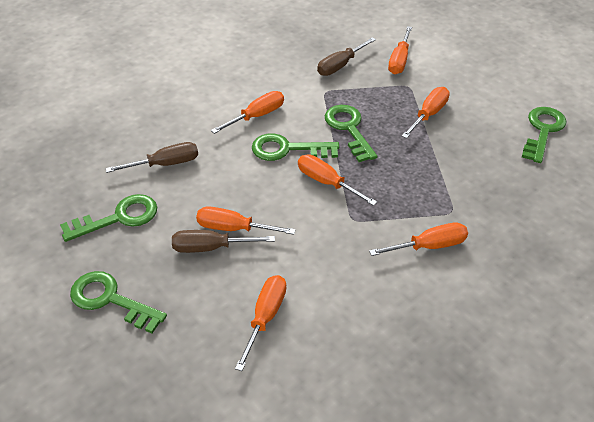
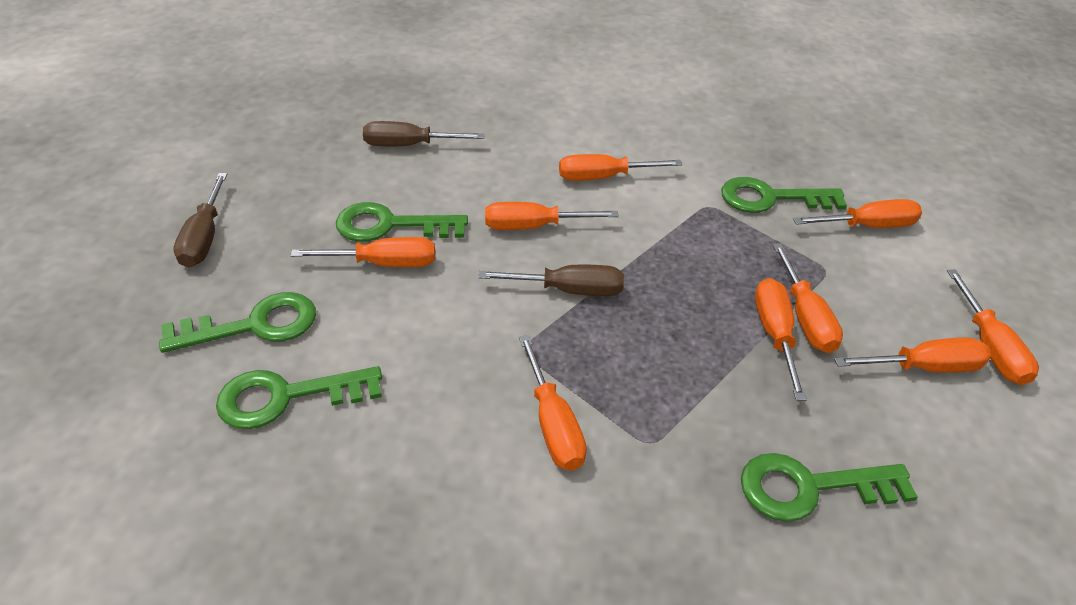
orange screwdriver: 7 -> 9

